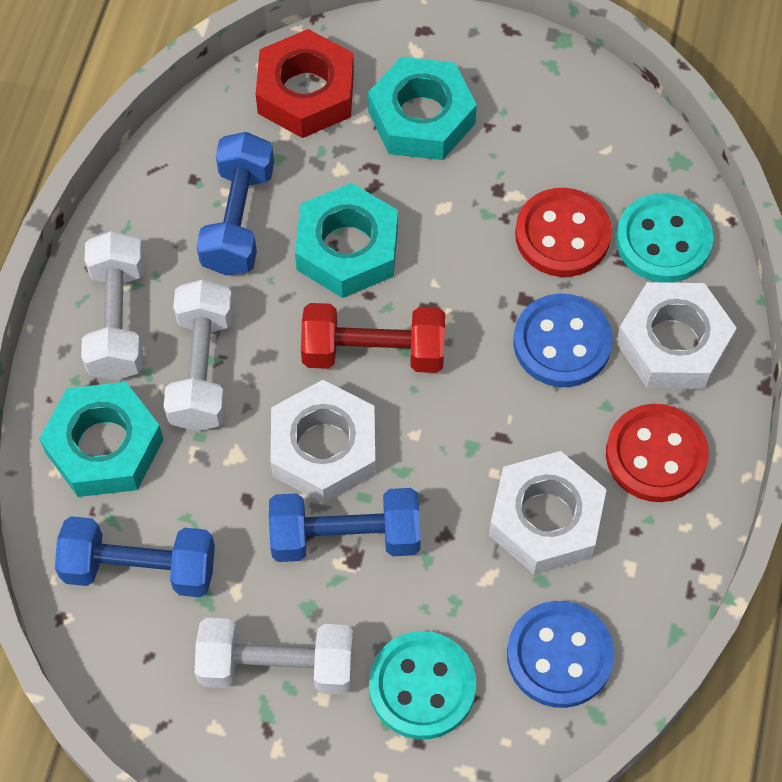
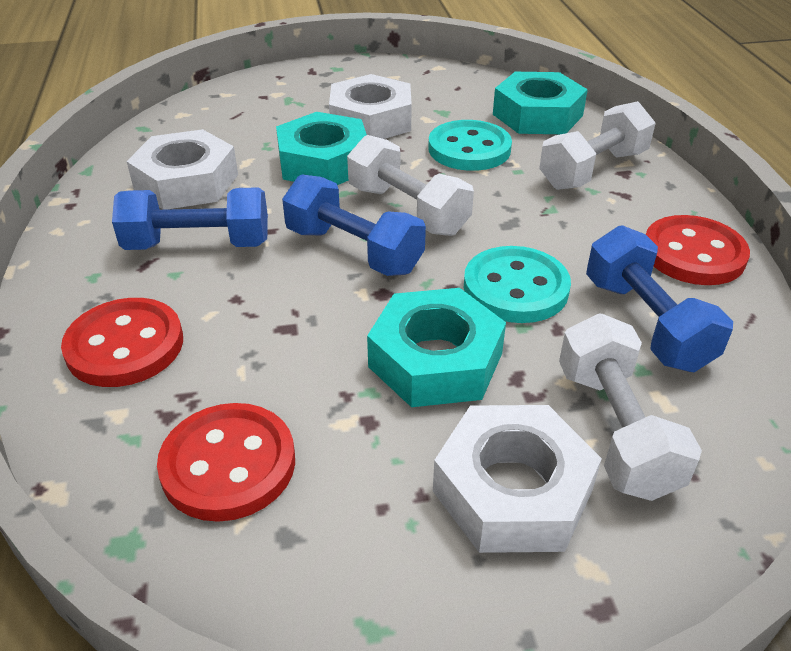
blue button: 2 -> 0
red button: 2 -> 3
red dumbbell: 1 -> 0
red nut: 1 -> 0

